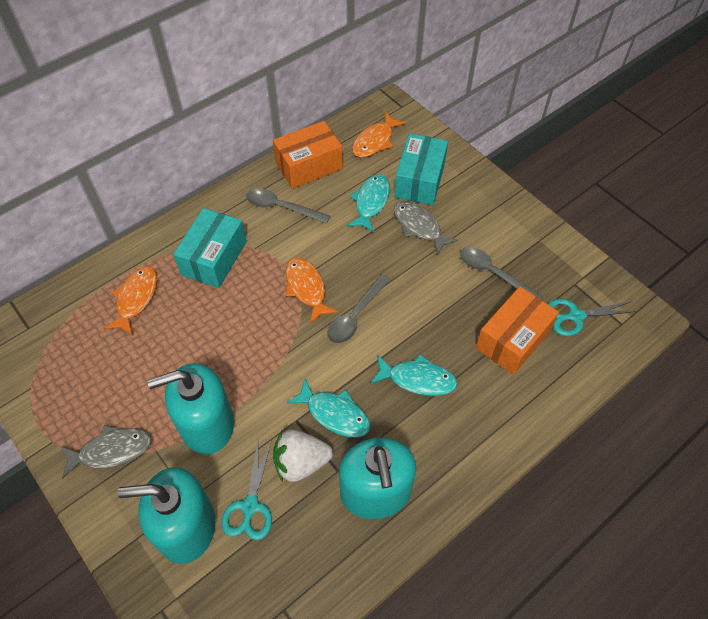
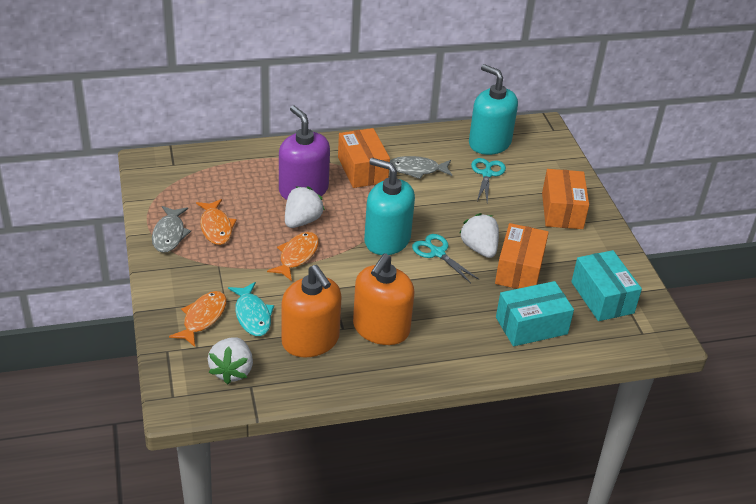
grey spoon: 3 -> 0
orange box: 2 -> 3
orange soap dispenser: 0 -> 2
purple soap dispenser: 0 -> 1
turquoise fish: 3 -> 1
turquoise soap dispenser: 3 -> 2
white strawberry: 1 -> 3

